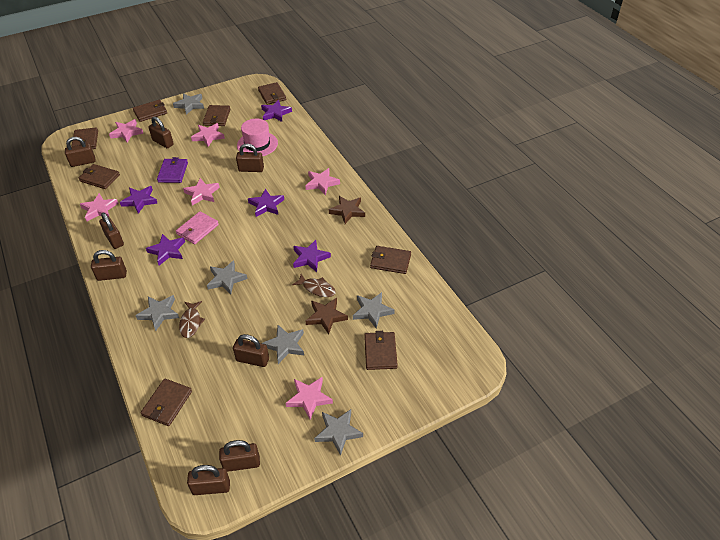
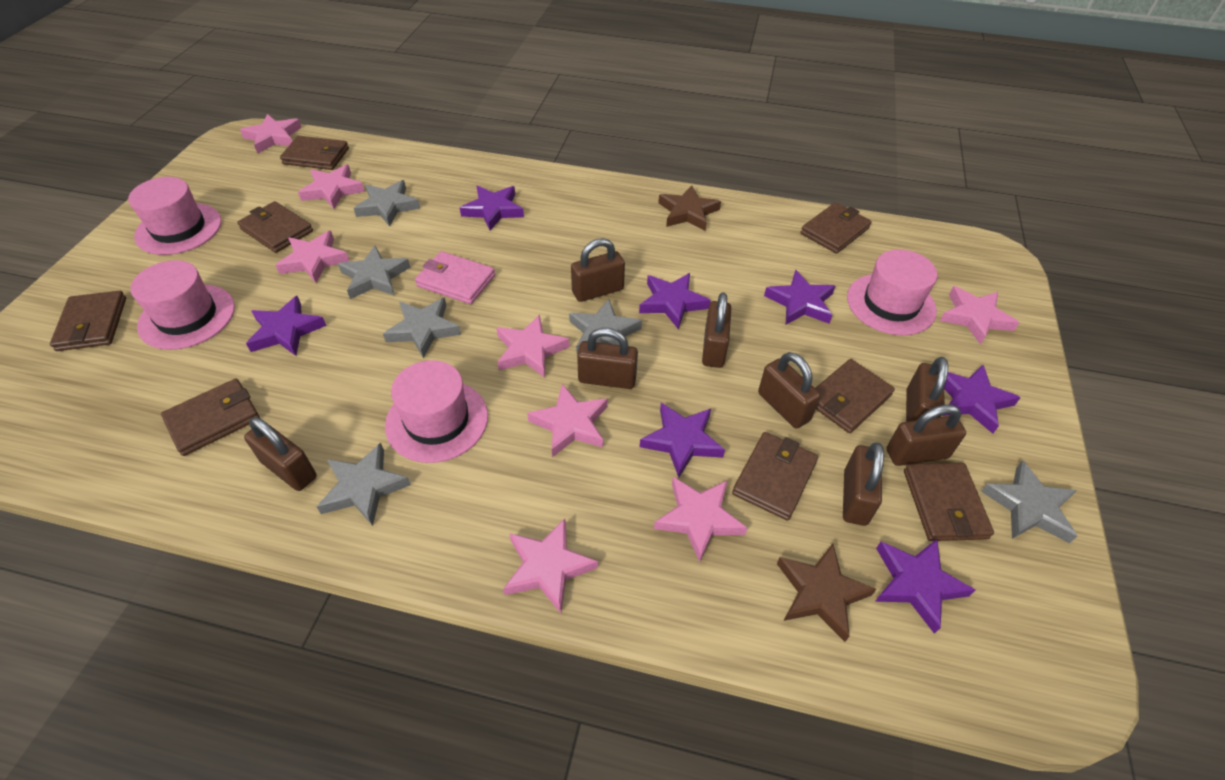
brown fish: 2 -> 0
pink hat: 1 -> 4
pink star: 6 -> 8
purple star: 5 -> 7
purple wallet: 1 -> 0

